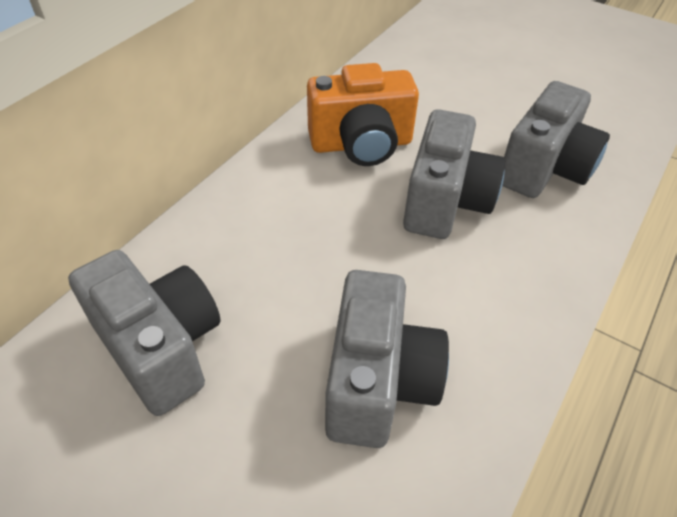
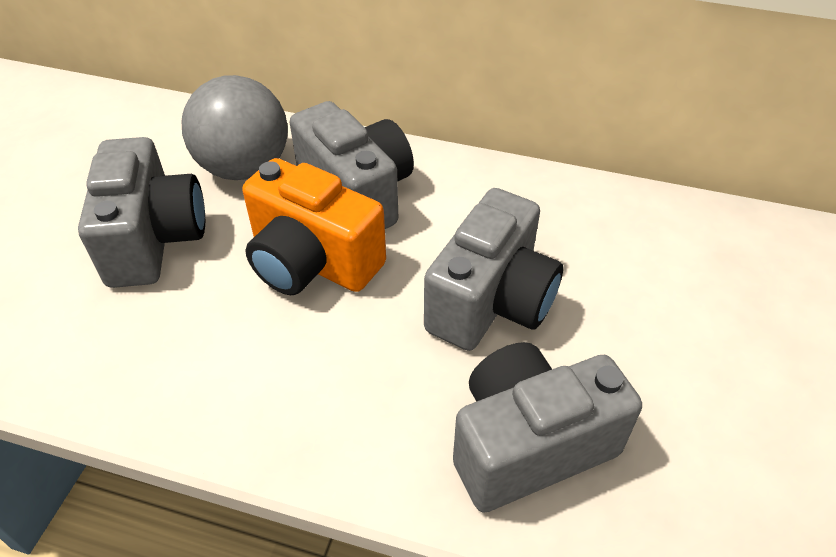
grey ball: 0 -> 1

